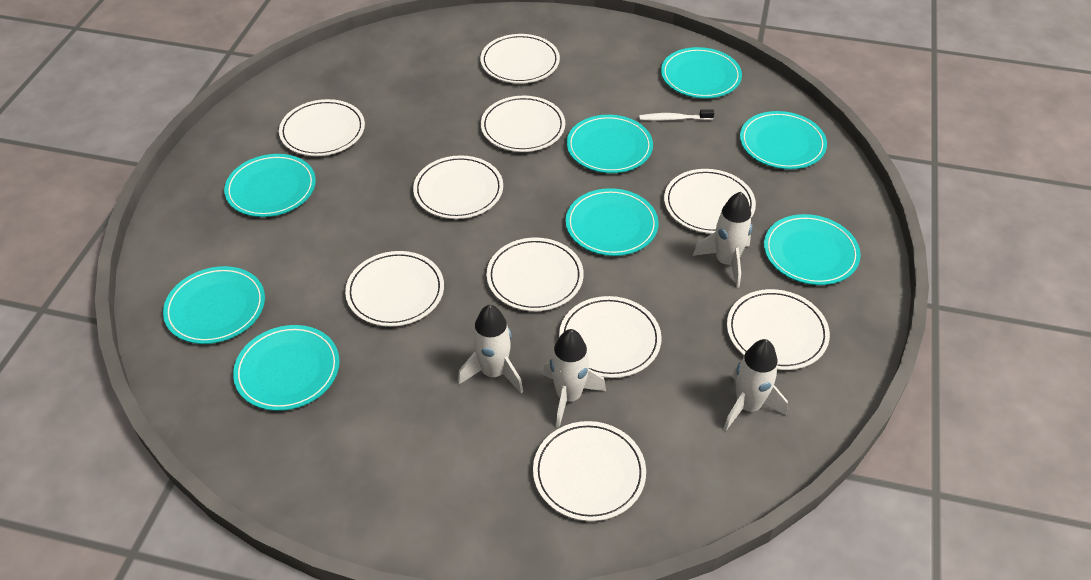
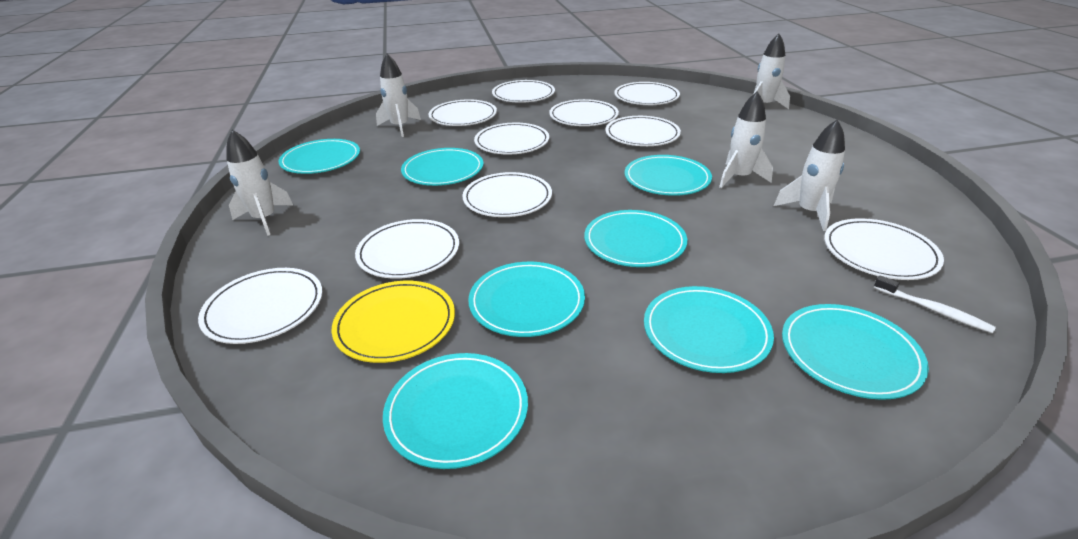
white rocket: 4 -> 5
yellow plate: 0 -> 1

